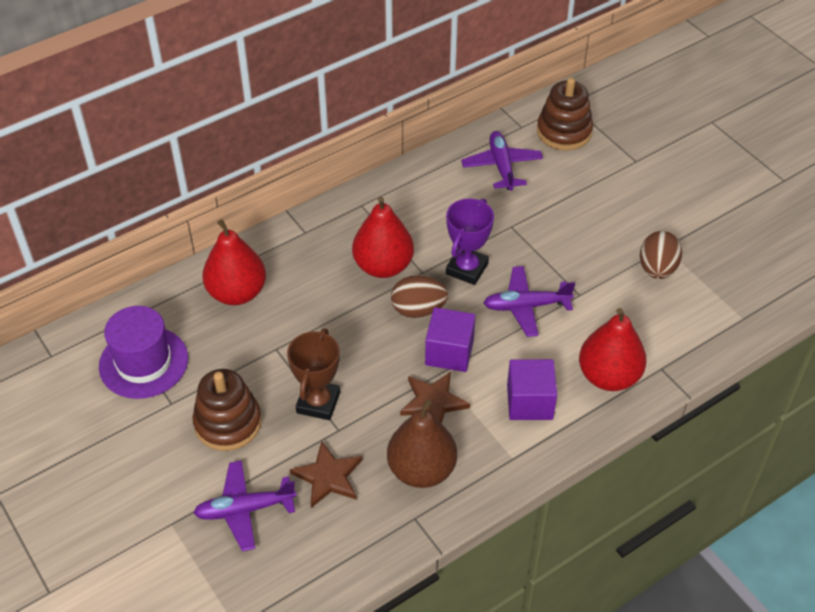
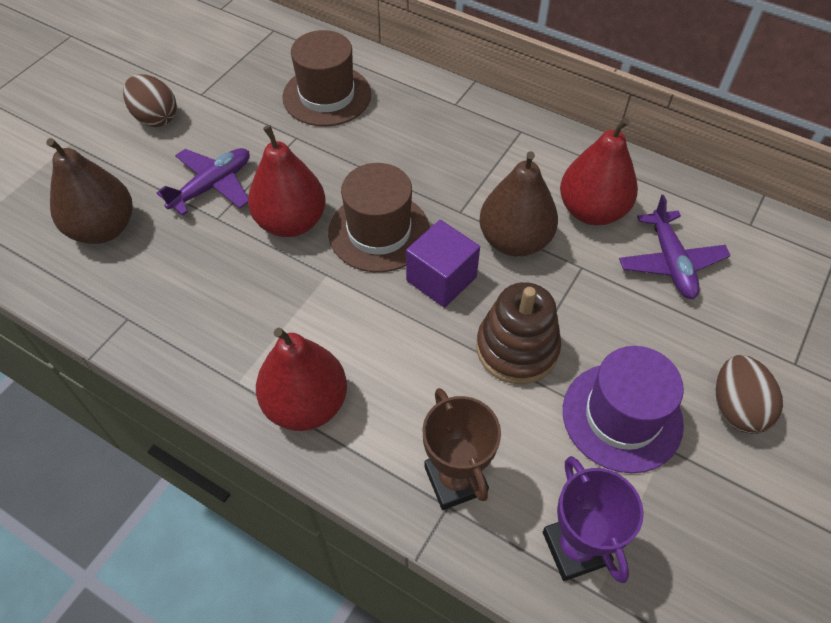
brown hat: 0 -> 2
brown pear: 1 -> 2
brown stacking toy: 2 -> 1
brown star: 2 -> 0
purple cube: 2 -> 1
purple plane: 3 -> 2

